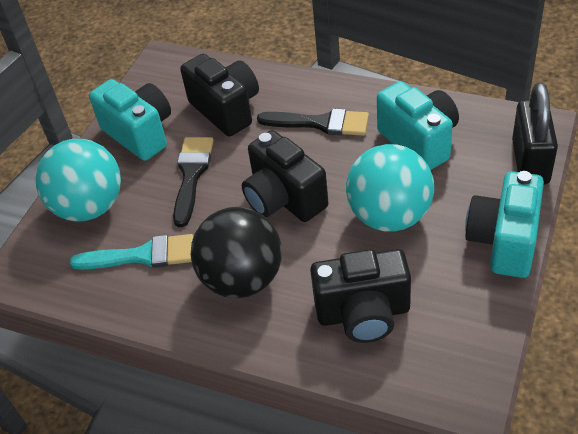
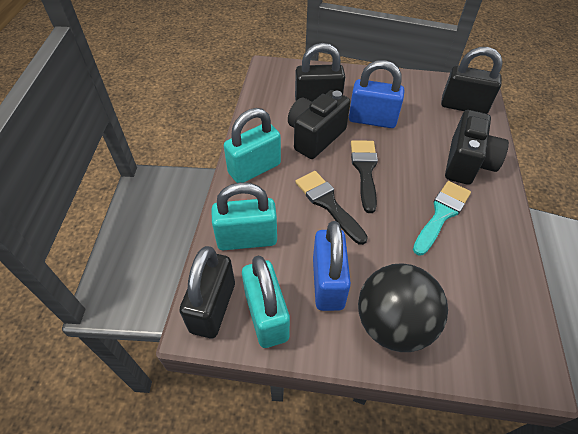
black camera: 3 -> 2
black padlock: 1 -> 3
blue padlock: 0 -> 2
turquoise ball: 2 -> 0
turquoise camera: 3 -> 0
turquoise padlock: 0 -> 3

